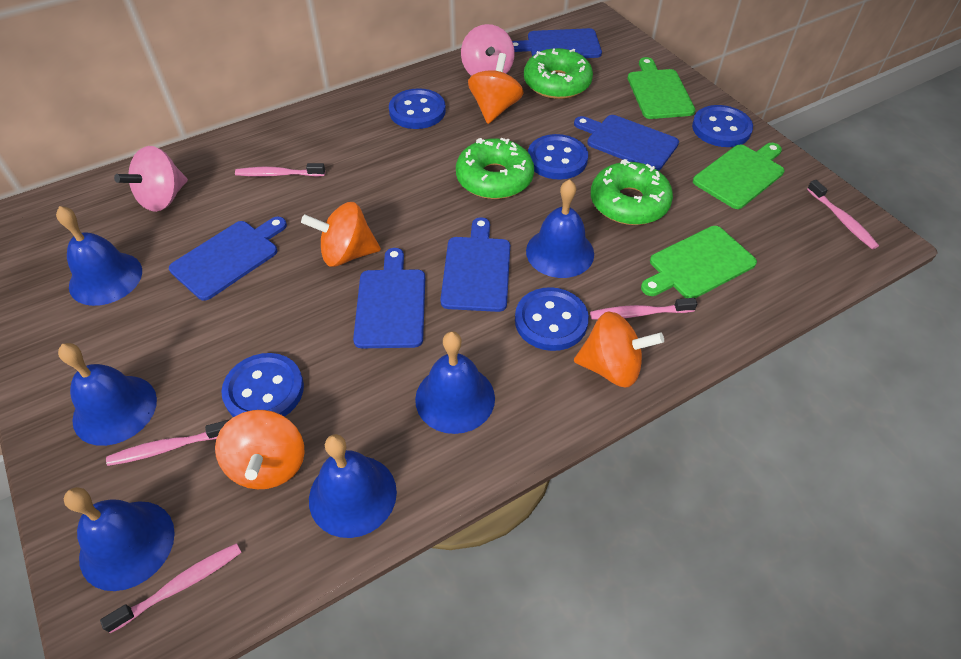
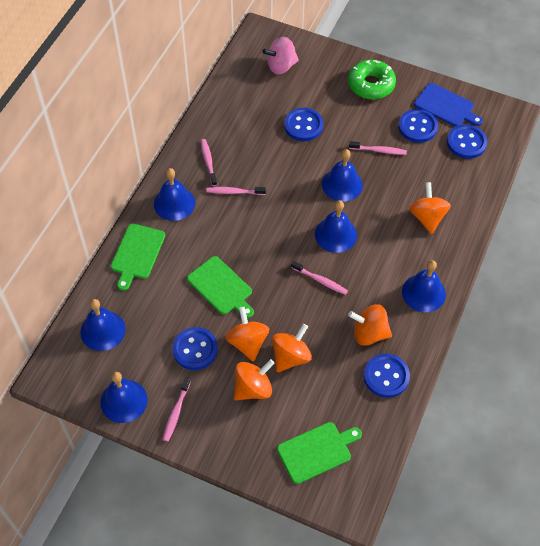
blue cutting board: 5 -> 1
green donut: 3 -> 1
orange spinning top: 4 -> 5
pink spinning top: 2 -> 1

